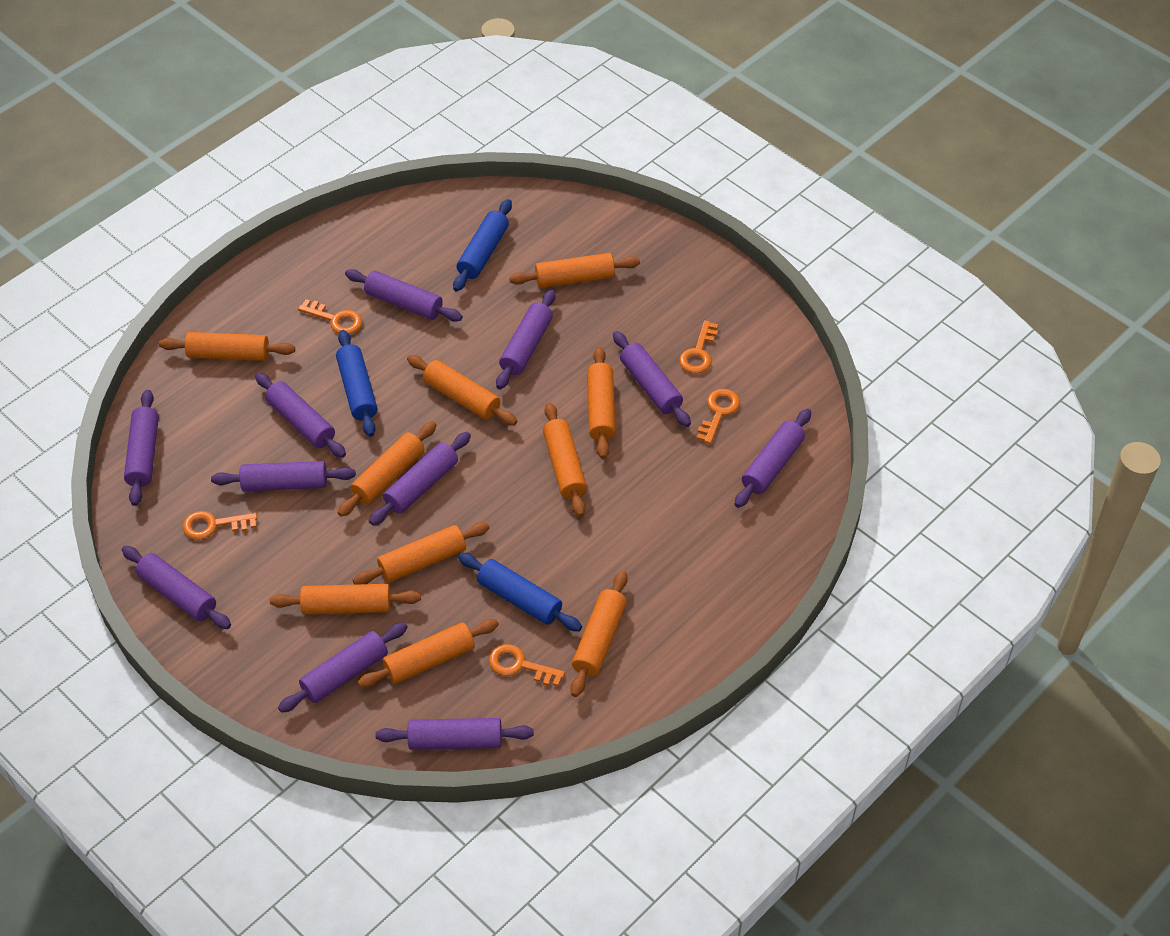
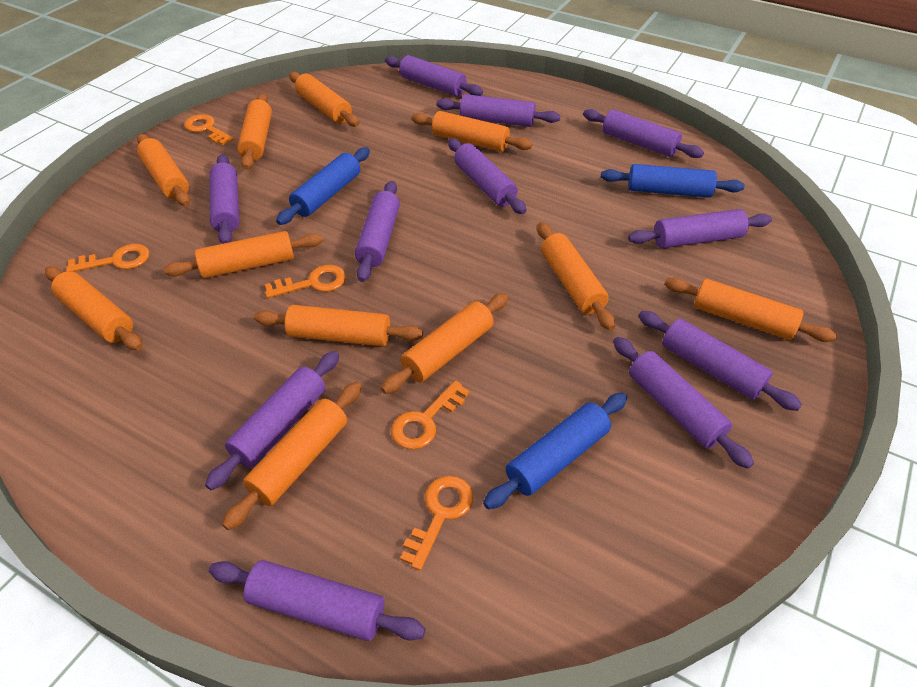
orange rolling pin: 10 -> 11

